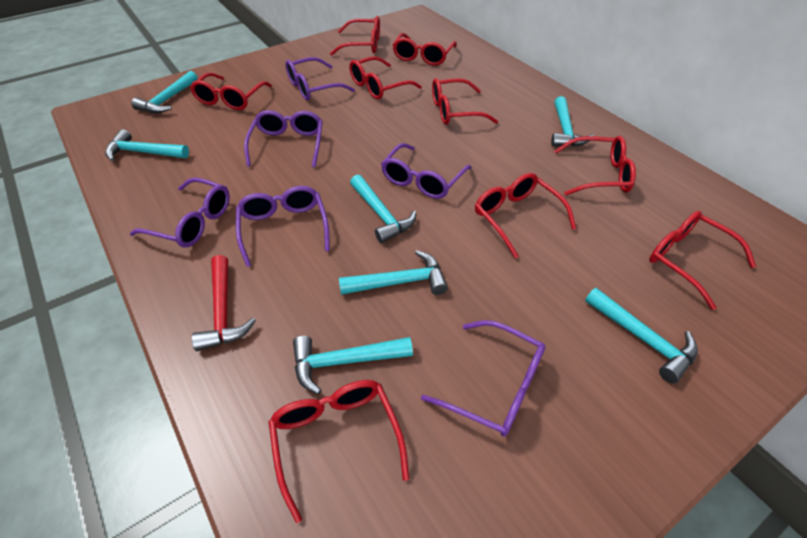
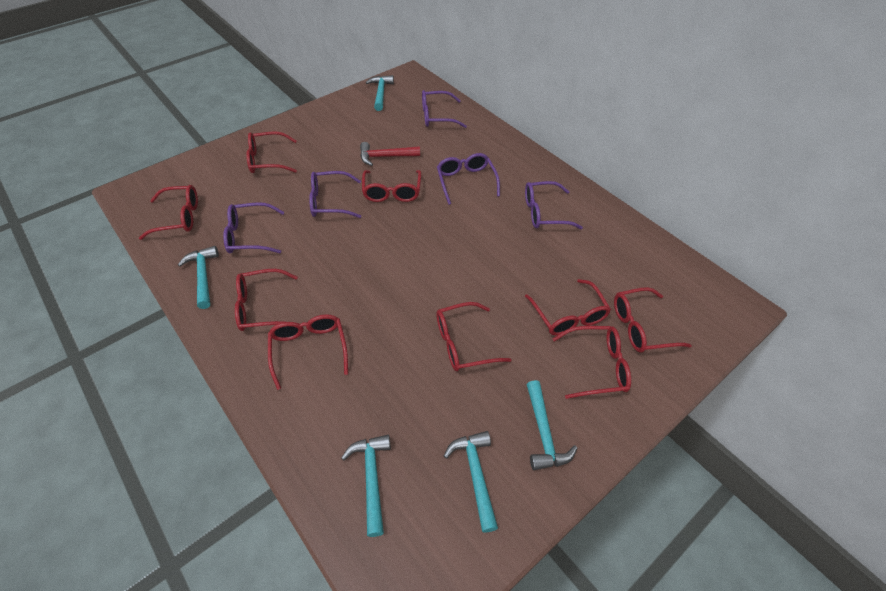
purple glasses: 6 -> 5
turquoise hammer: 7 -> 5

